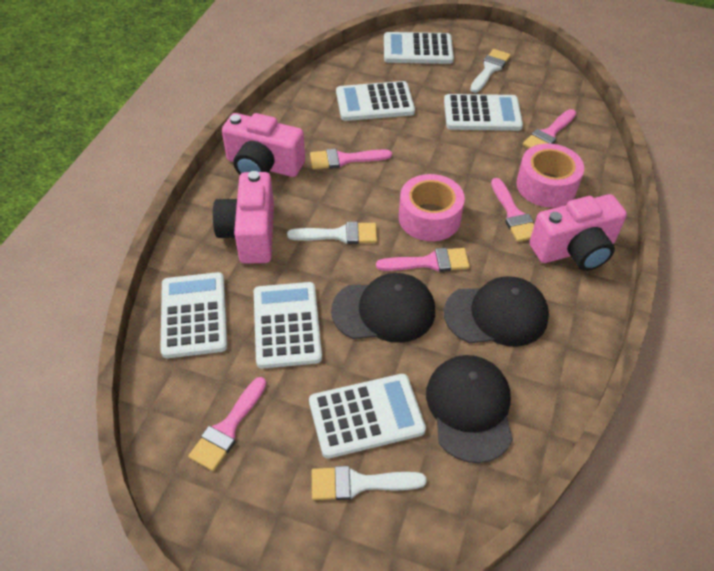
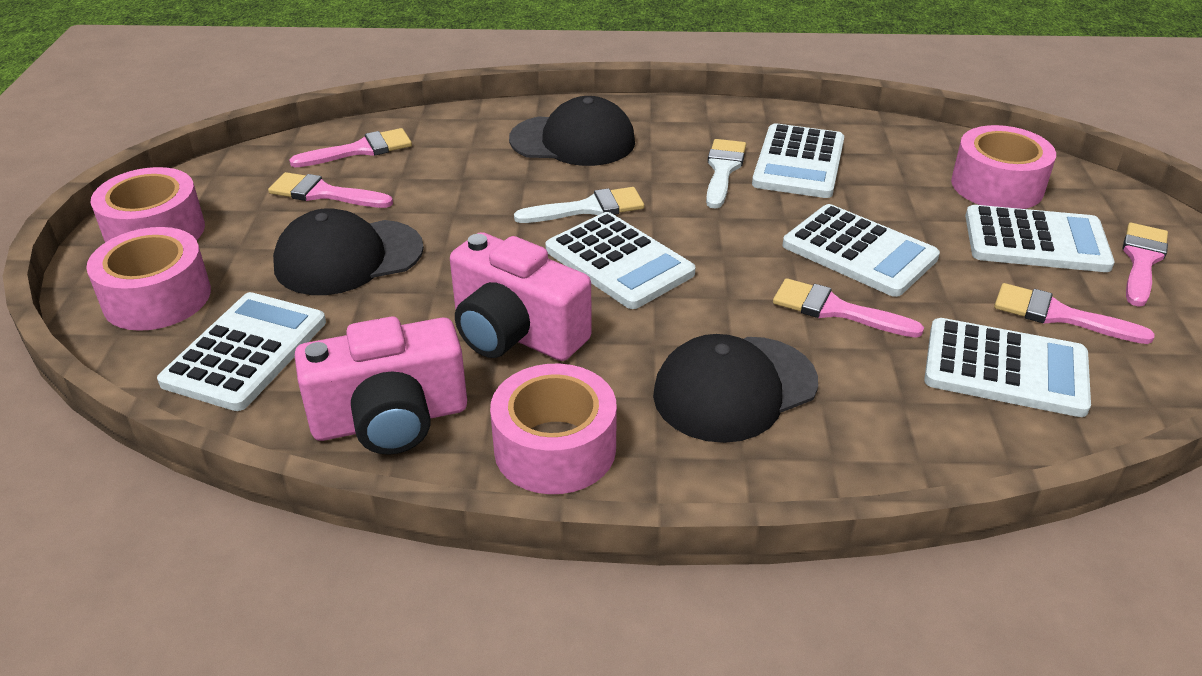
pink camera: 3 -> 2
pink tape: 2 -> 4
white brush: 3 -> 2

